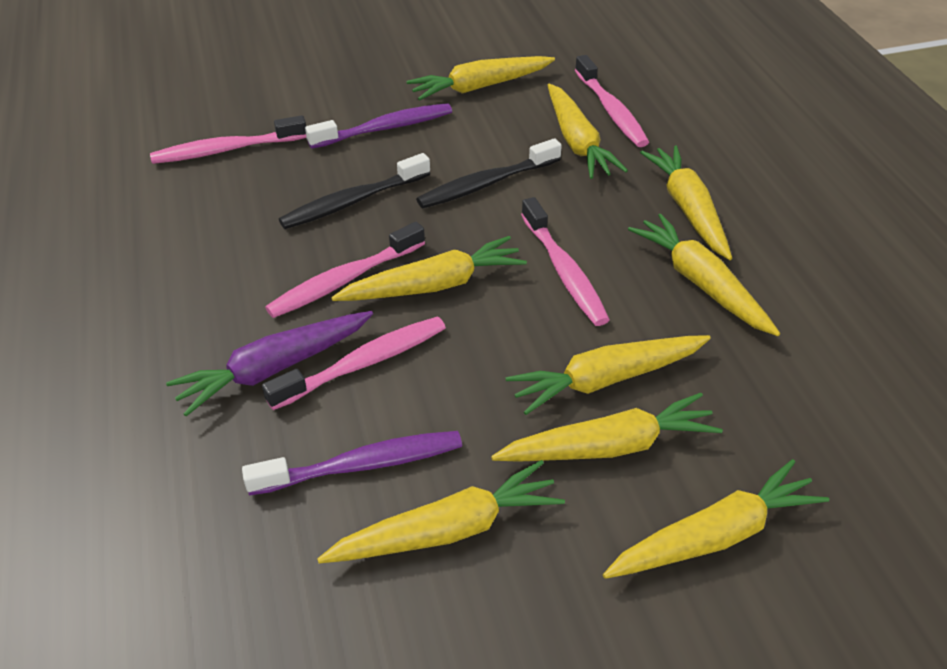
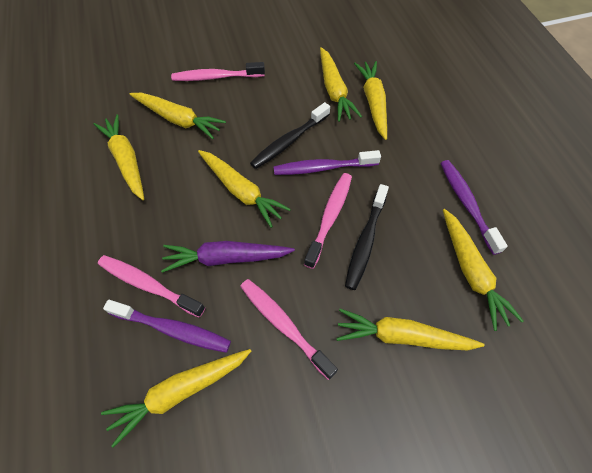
pink toothbrush: 5 -> 4
purple toothbrush: 2 -> 3
yellow carrot: 9 -> 8

